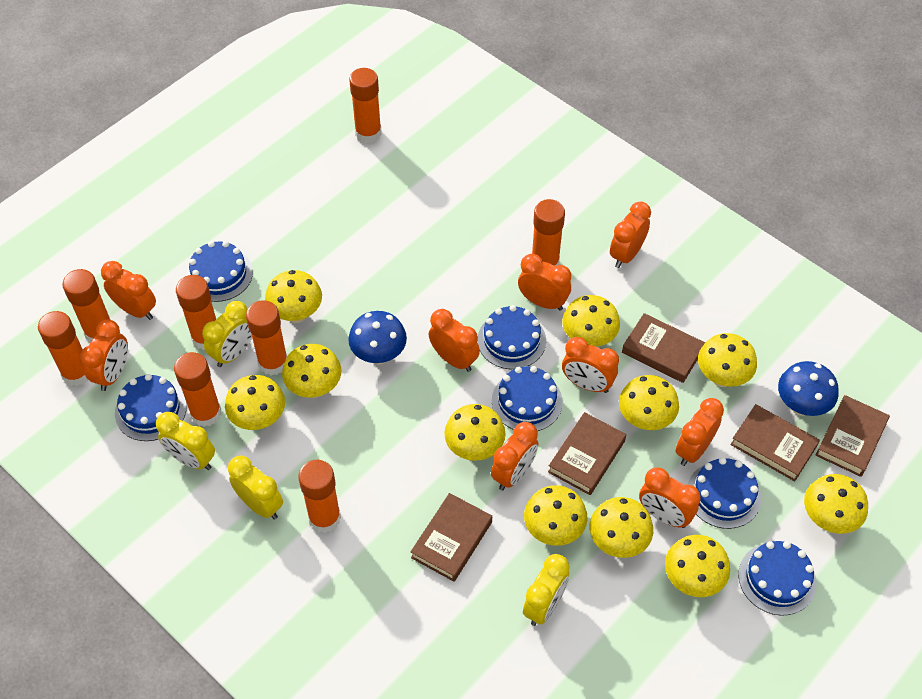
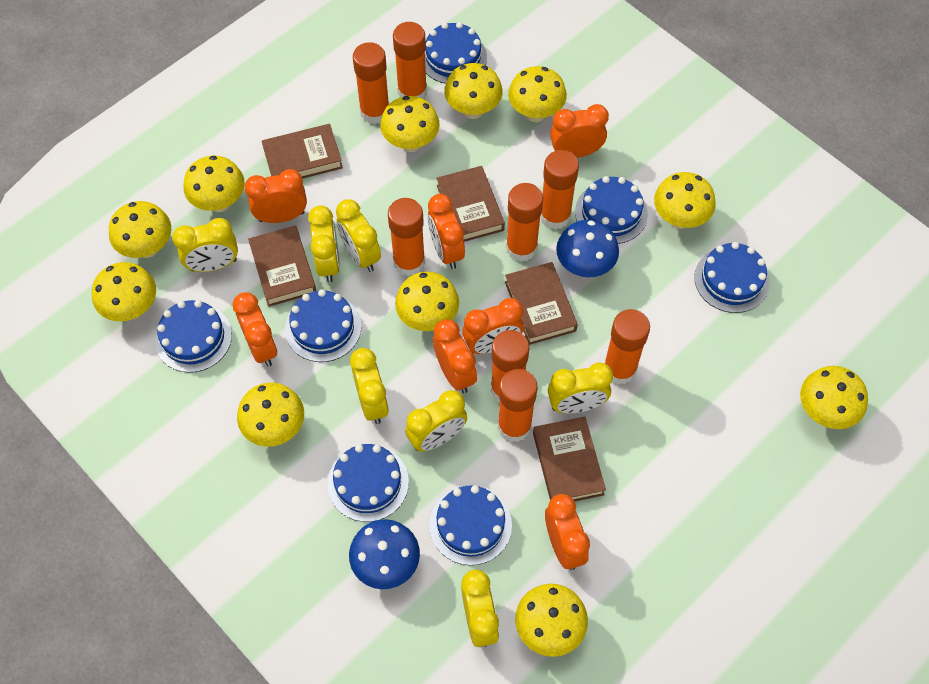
blue cake: 6 -> 7
orange clock: 9 -> 7
yellow clock: 4 -> 7

